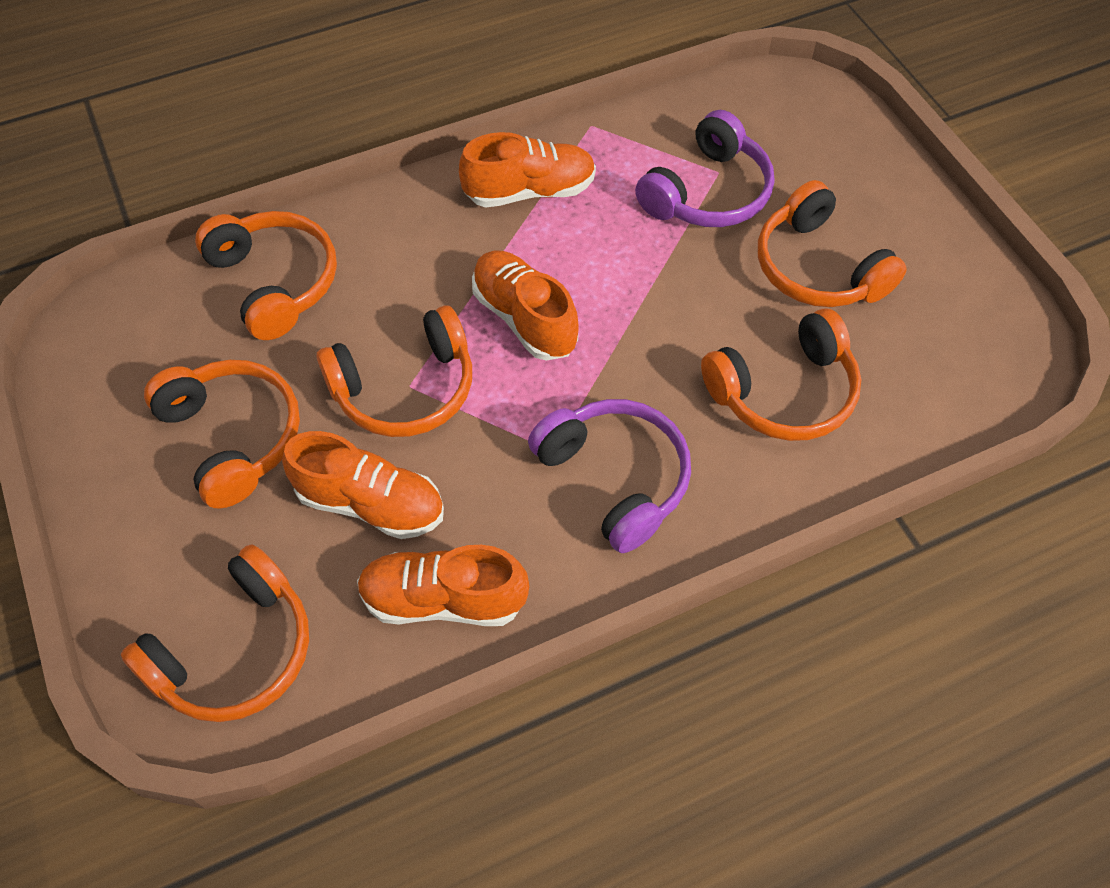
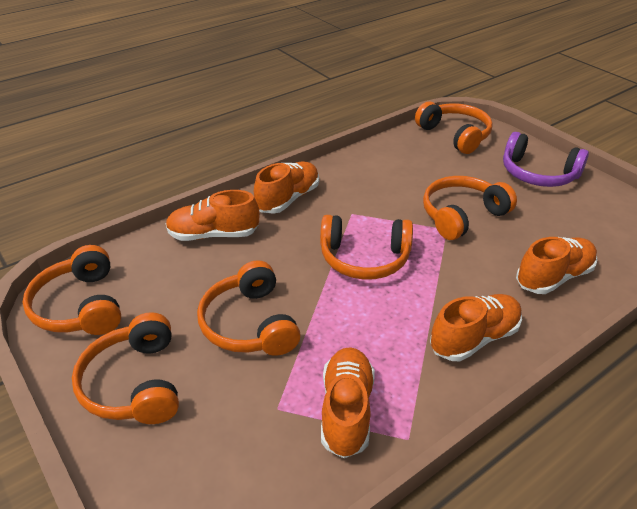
orange shoe: 4 -> 5
purple headphones: 2 -> 1

